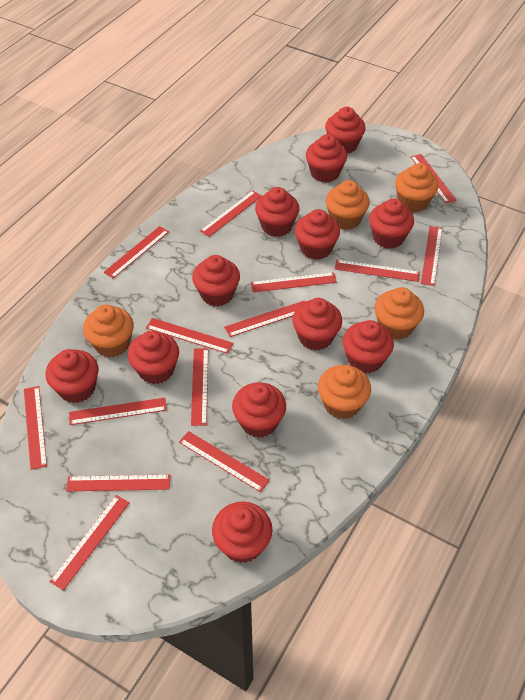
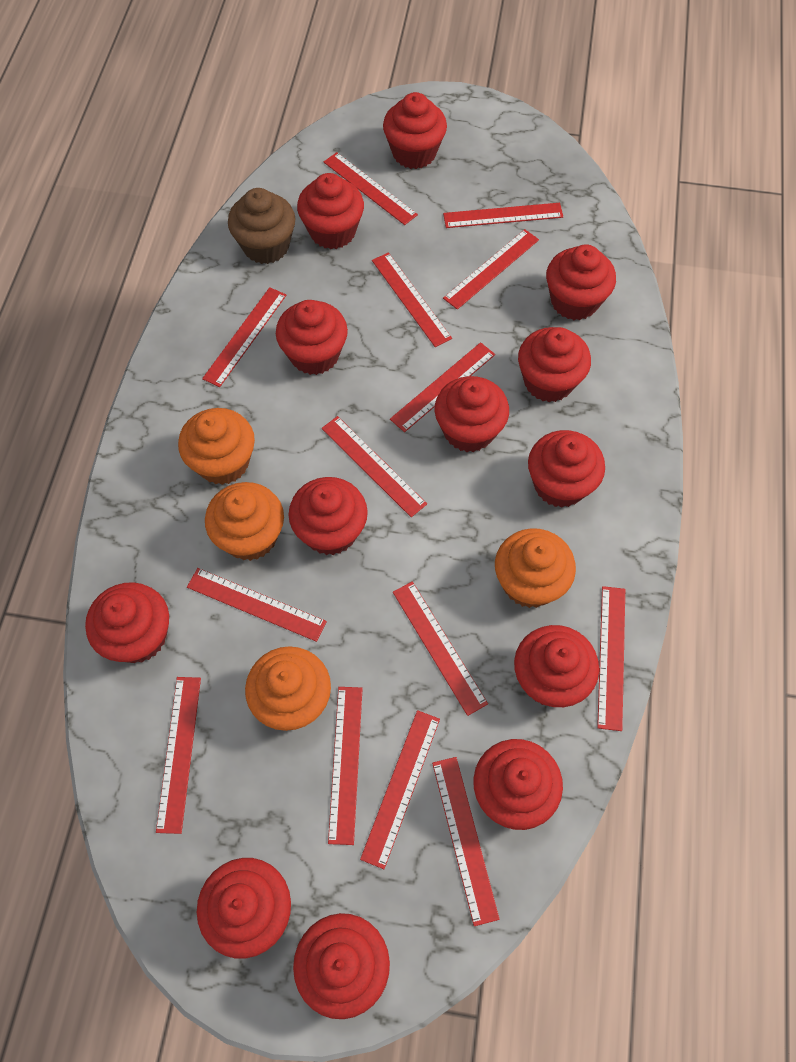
brown cupcake: 0 -> 1
orange cupcake: 5 -> 4
red cupcake: 12 -> 13

